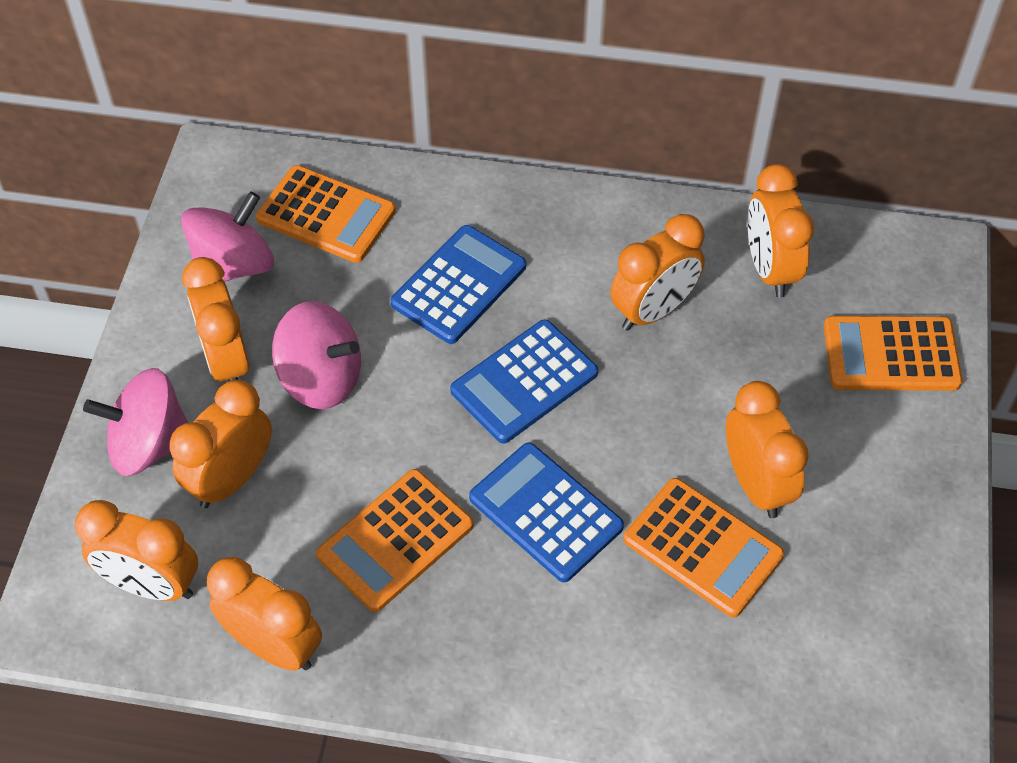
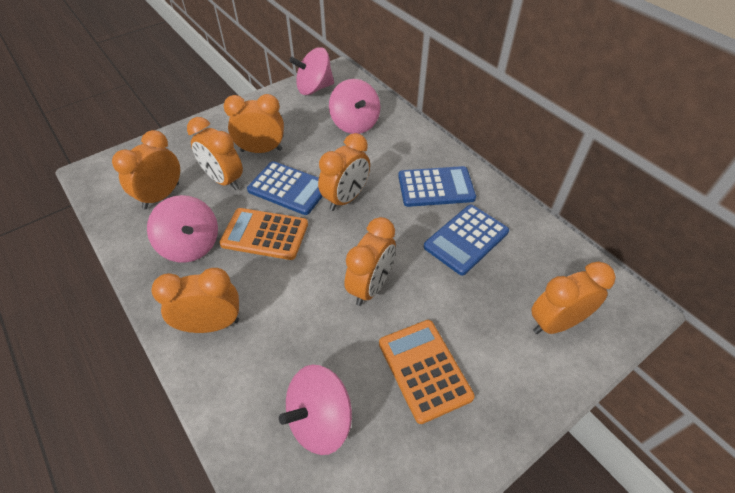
orange calculator: 4 -> 2
pink spinning top: 3 -> 4

